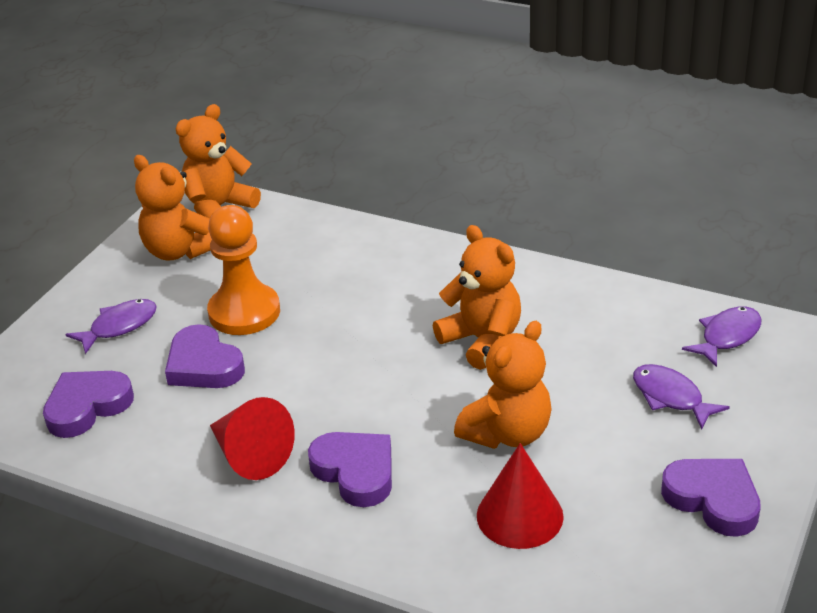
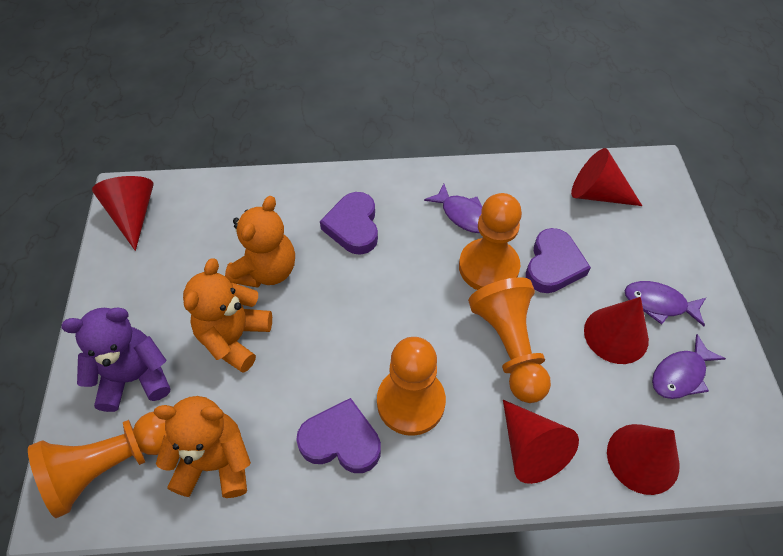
orange pawn: 1 -> 4
orange teddy bear: 4 -> 3
purple heart: 4 -> 3
purple teddy bear: 0 -> 1
red cone: 2 -> 5

